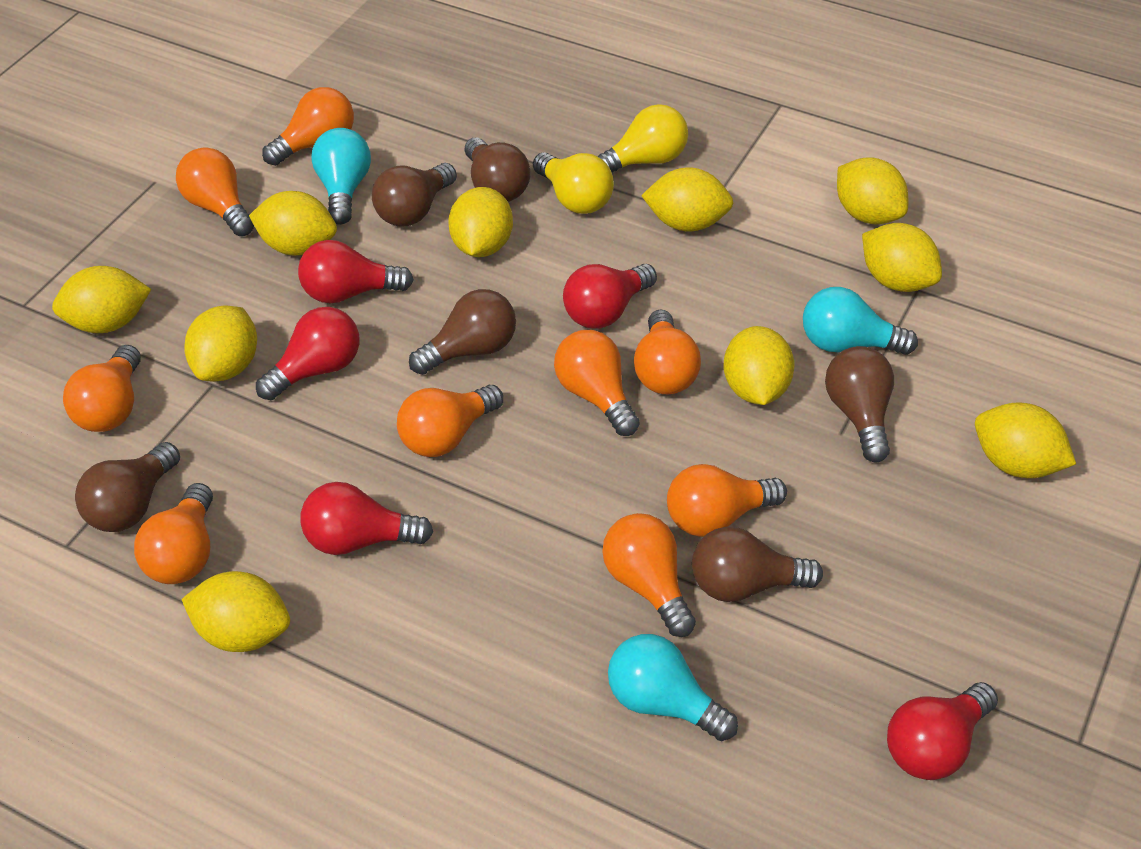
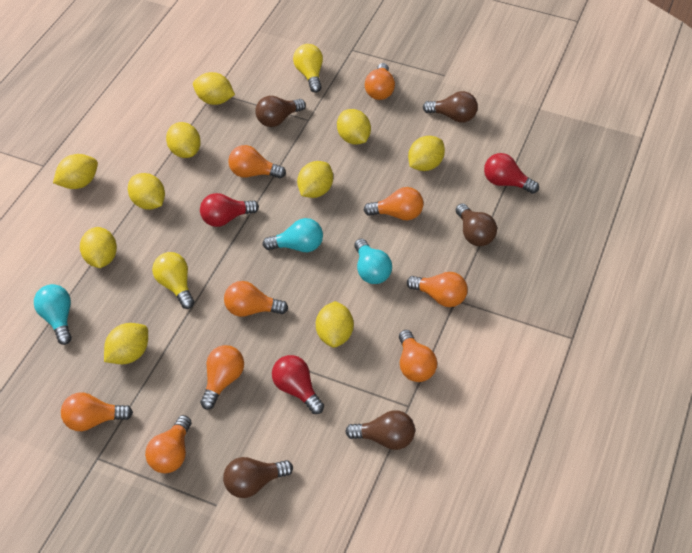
brown light bulb: 6 -> 5
red light bulb: 5 -> 3

